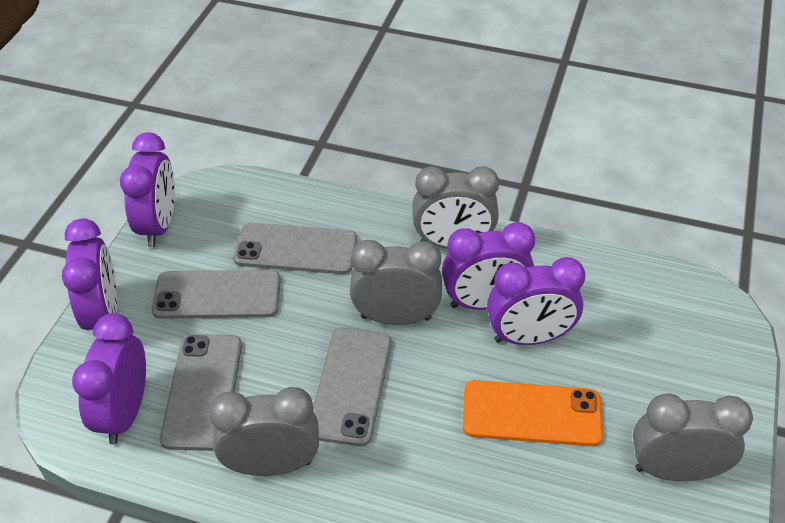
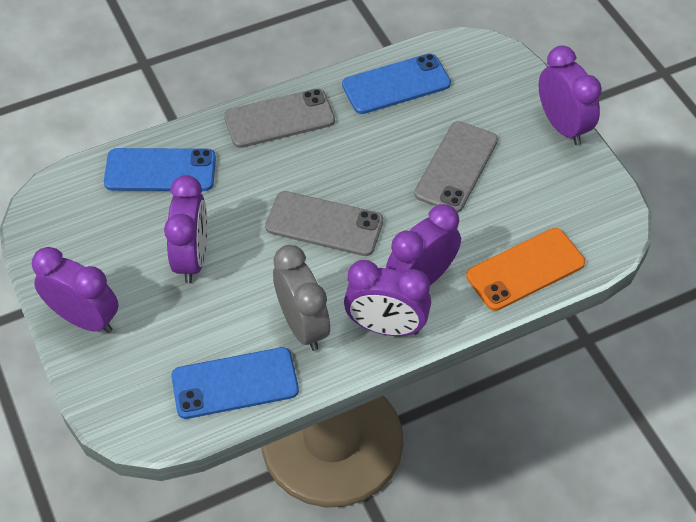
blue phone: 0 -> 3
grey clock: 4 -> 1
grey phone: 4 -> 3

